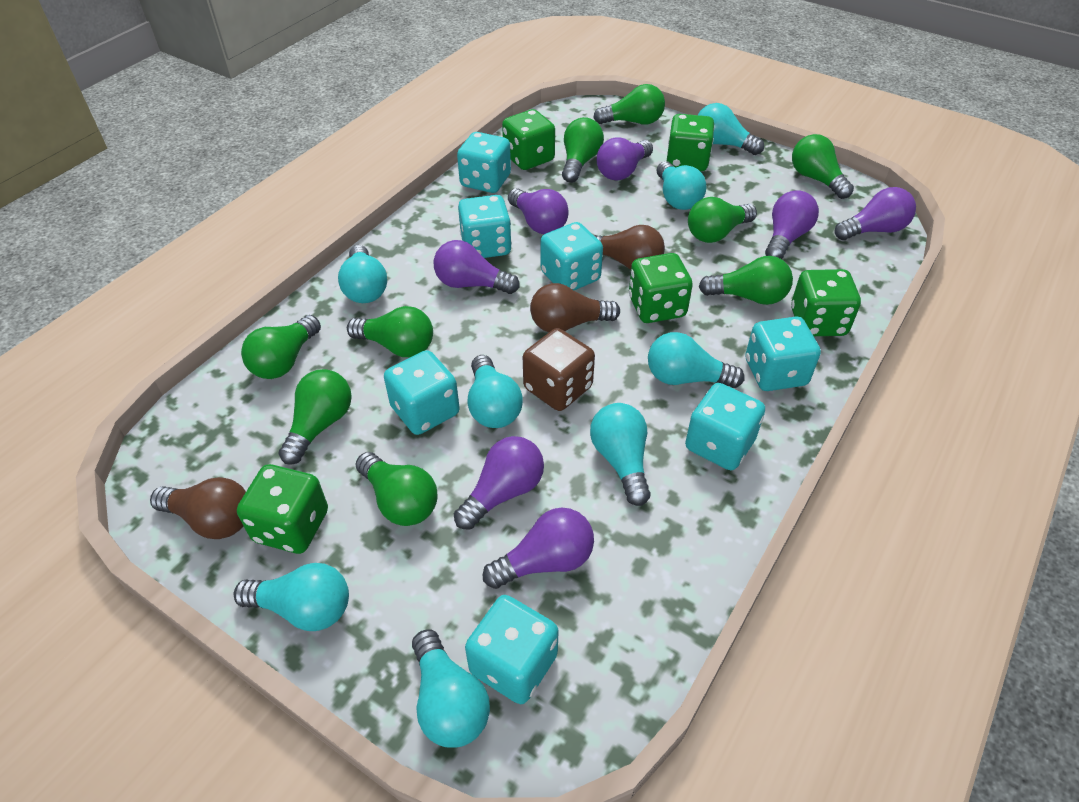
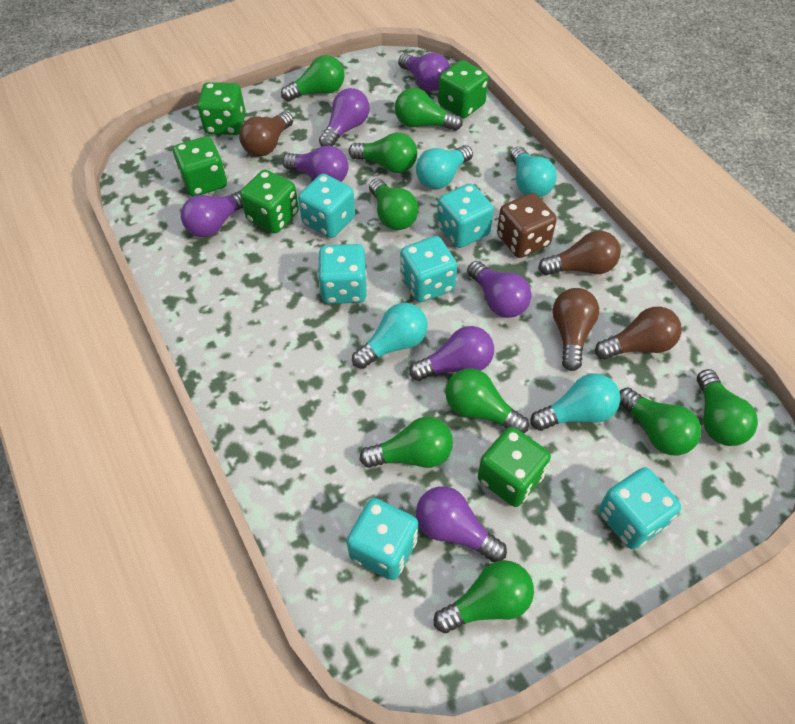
brown light bulb: 3 -> 4
turquoise dice: 7 -> 6
turquoise light bulb: 8 -> 4

